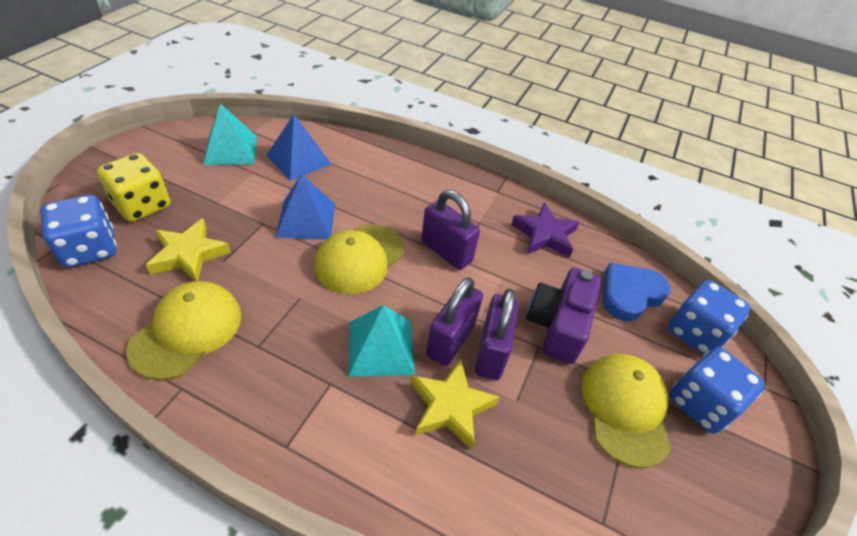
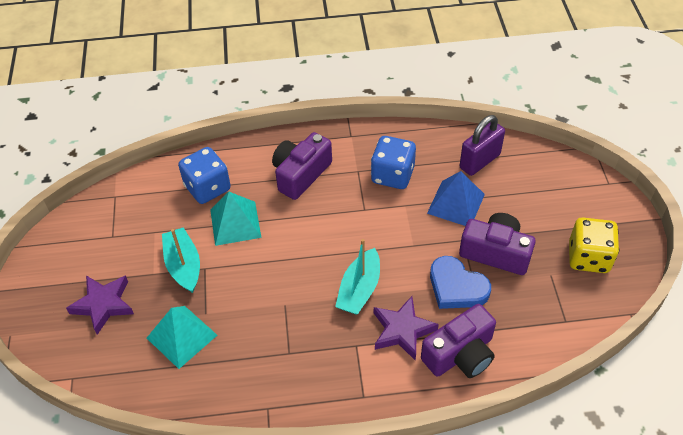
blue dice: 3 -> 2
blue pyramid: 2 -> 1
purple camera: 1 -> 3
purple padlock: 3 -> 1
purple star: 1 -> 2
turquoise boat: 0 -> 2
yellow cap: 3 -> 0
yellow star: 2 -> 0

